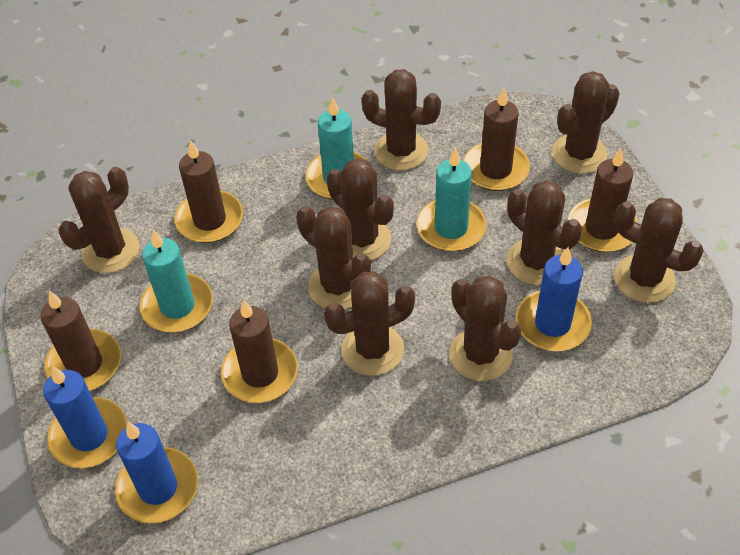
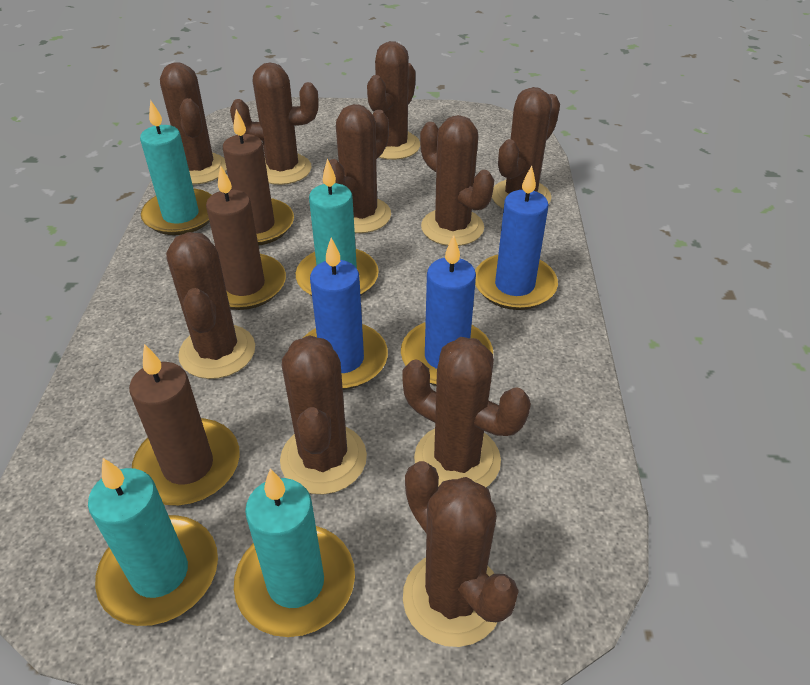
brown cactus: 9 -> 10
brown candle: 5 -> 3
turquoise candle: 3 -> 4

